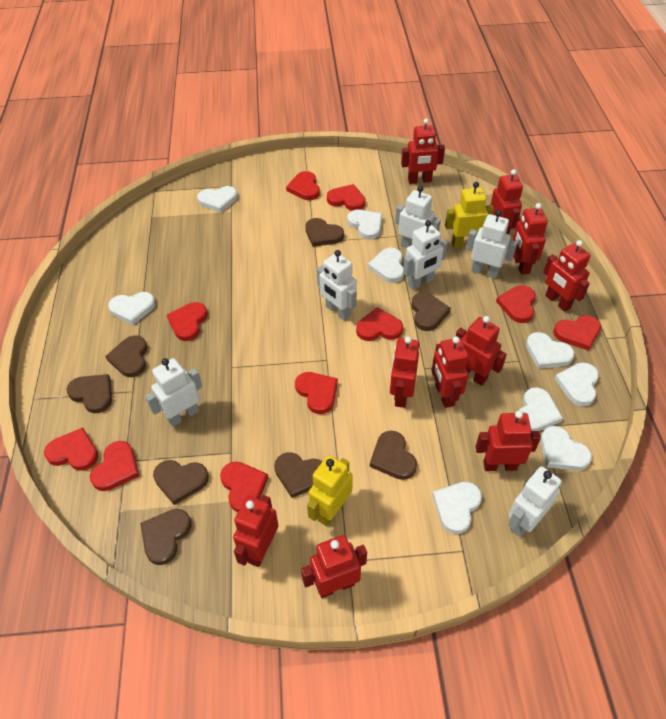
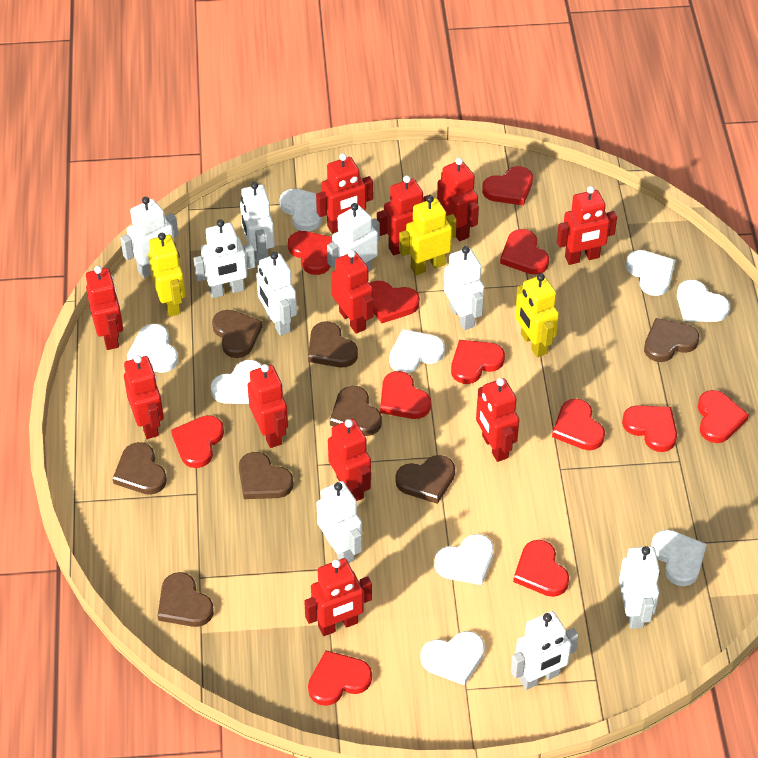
red heart: 10 -> 12
red robot: 10 -> 11
white robot: 6 -> 9
yellow robot: 2 -> 3

